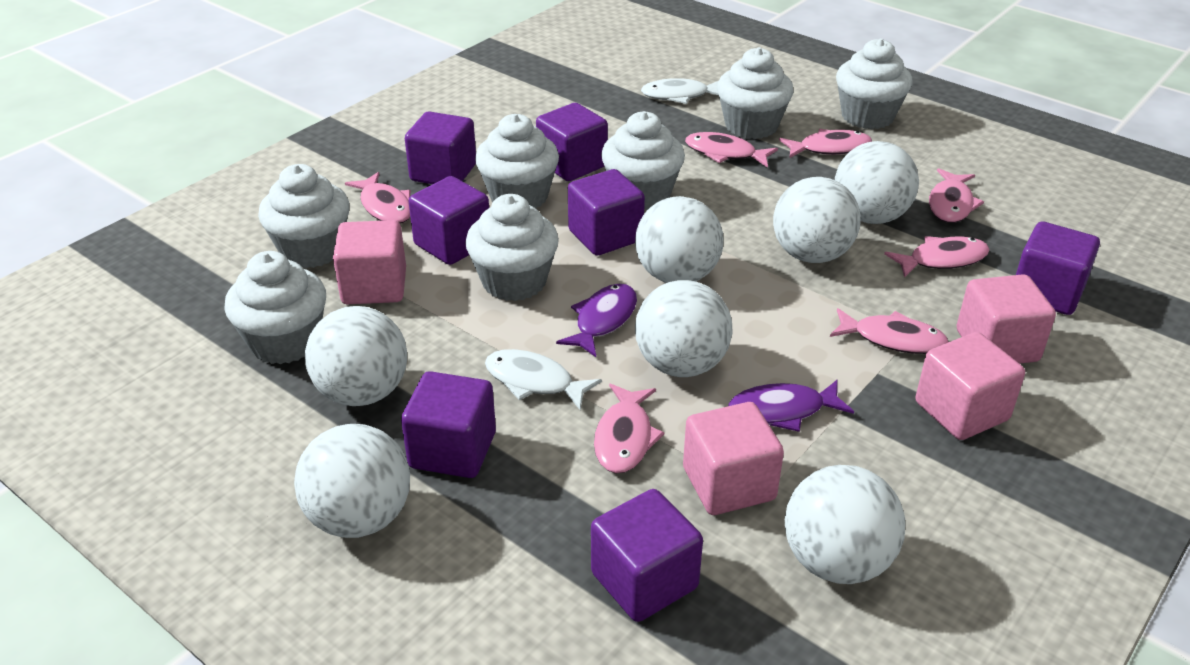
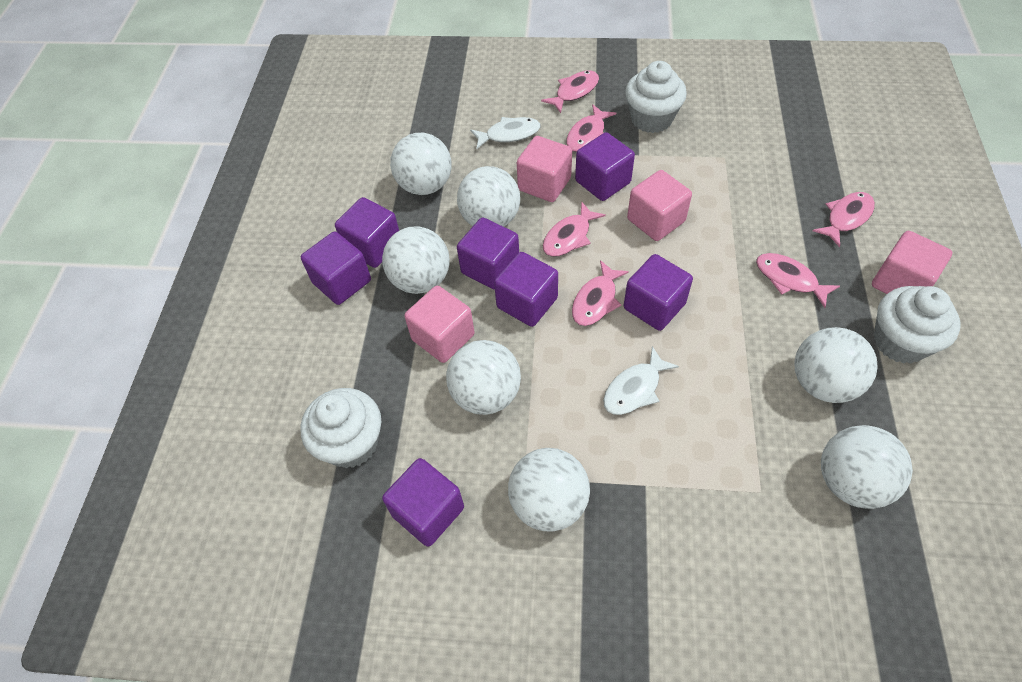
pink fish: 7 -> 6
purple fish: 2 -> 0
white cupcake: 7 -> 3

